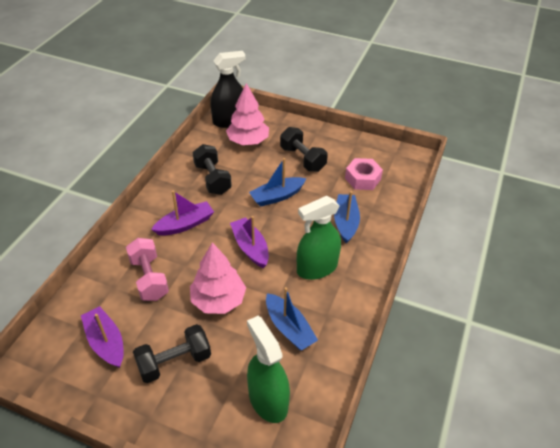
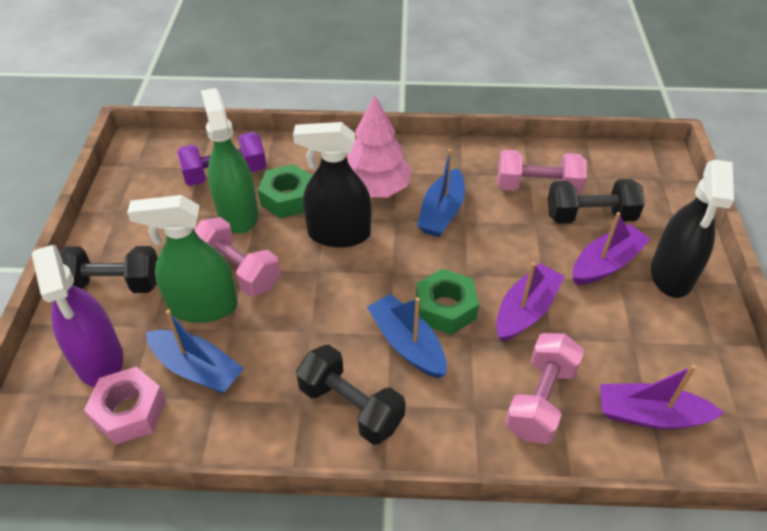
black spray bottle: 1 -> 2
green nut: 0 -> 2
pink dumbbell: 1 -> 3
pink tree: 2 -> 1
purple dumbbell: 0 -> 1
purple spray bottle: 0 -> 1

